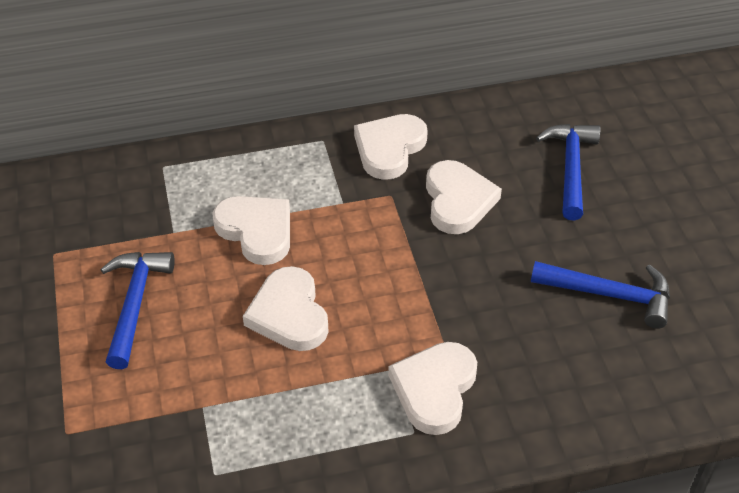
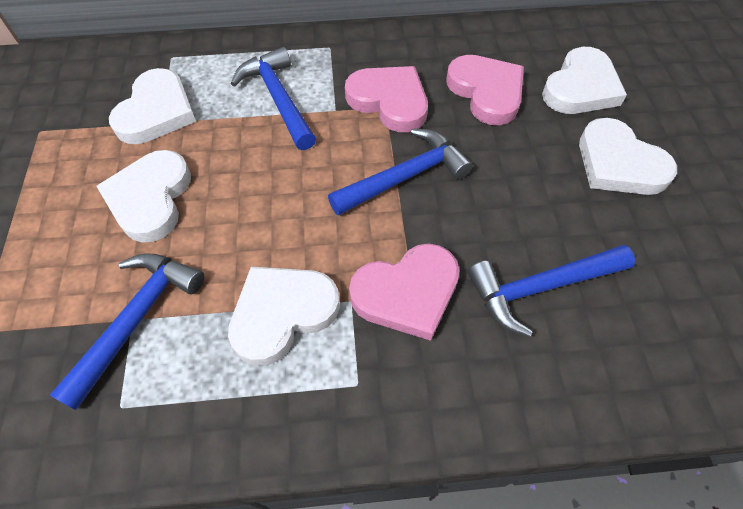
blue hammer: 3 -> 4
pink heart: 0 -> 3

